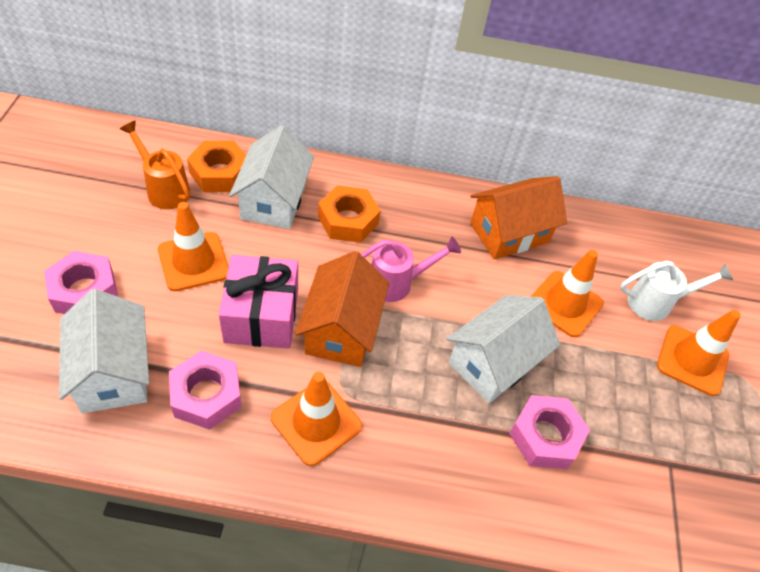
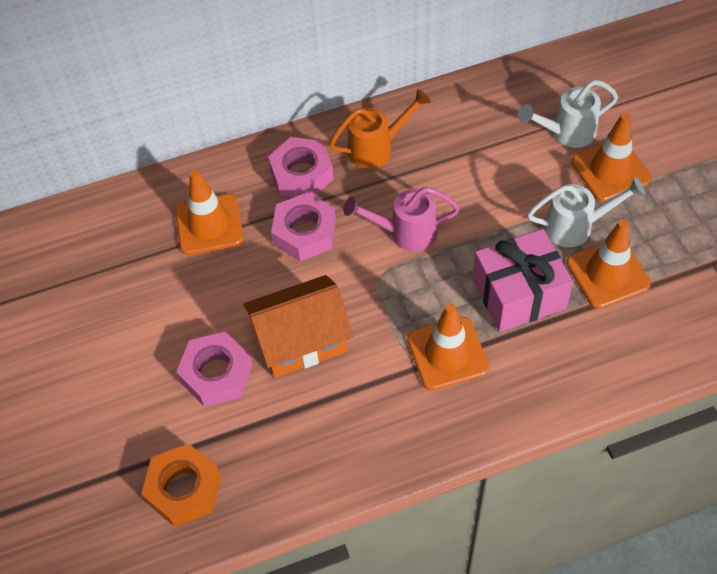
orange house: 2 -> 1
orange nut: 2 -> 1
white house: 3 -> 0
white watering can: 1 -> 2

